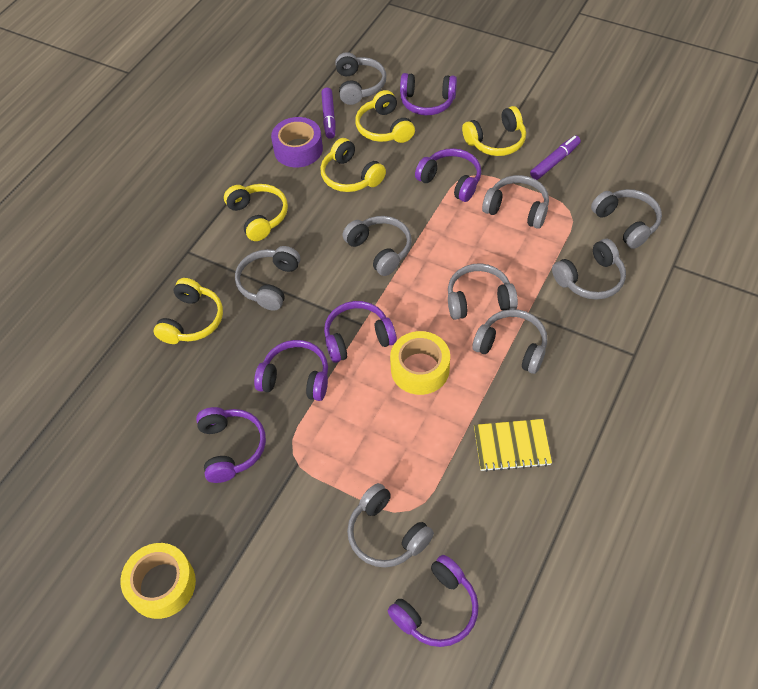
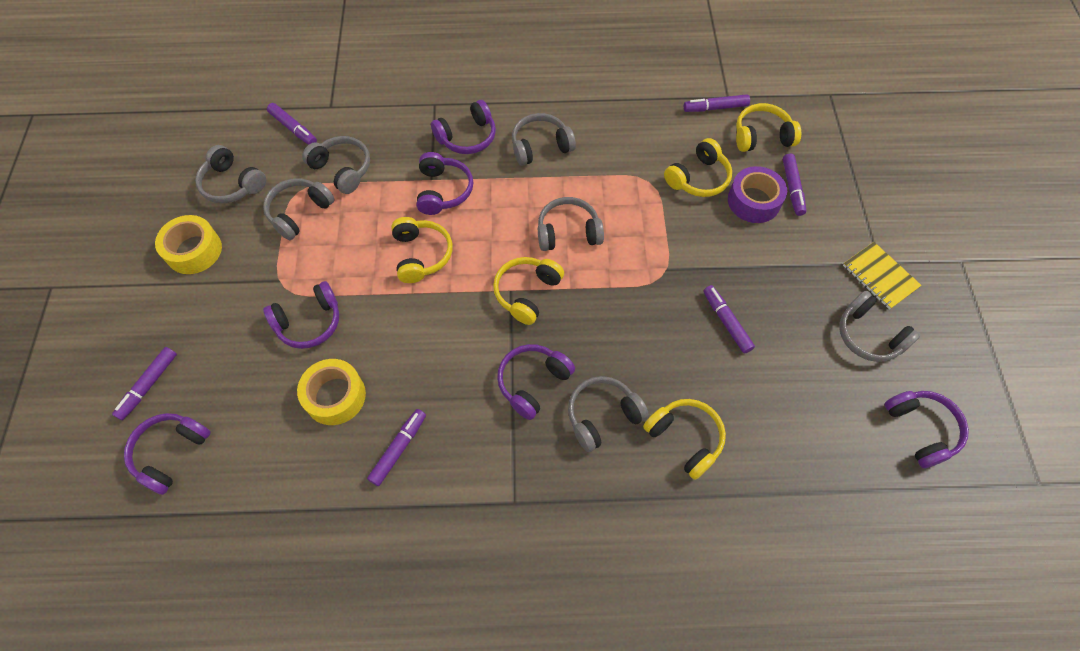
grey headphones: 9 -> 7
purple marker: 2 -> 6

